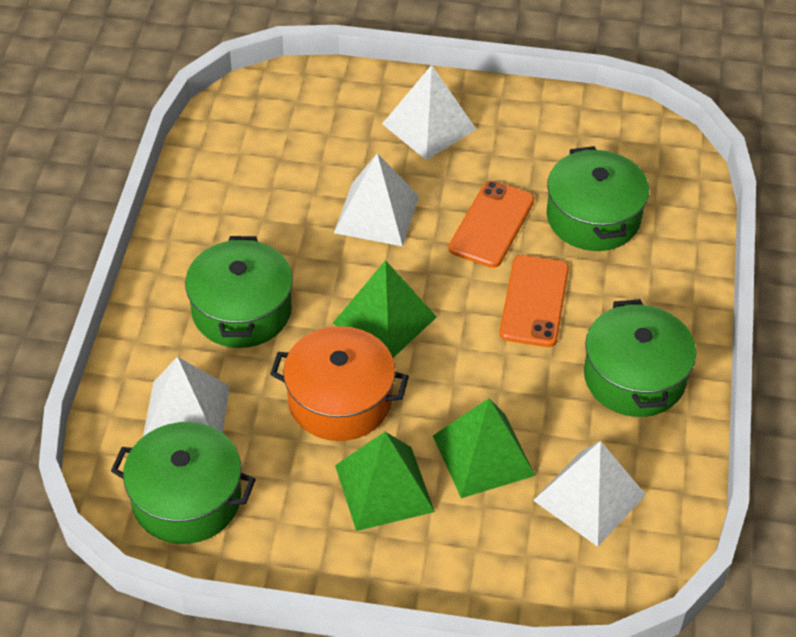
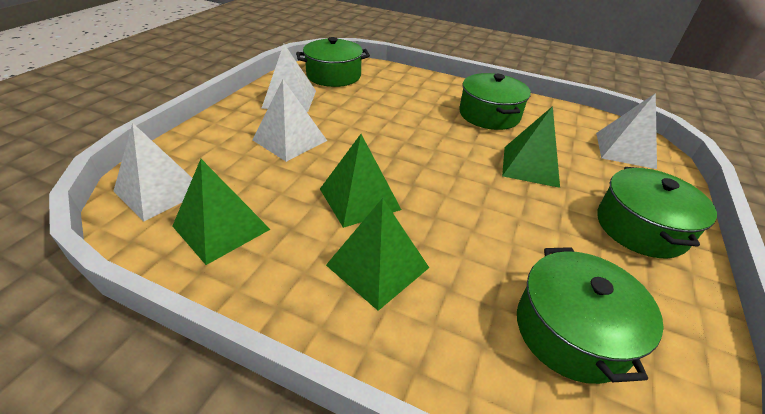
green pyramid: 3 -> 4
orange phone: 2 -> 0
orange pot: 1 -> 0

